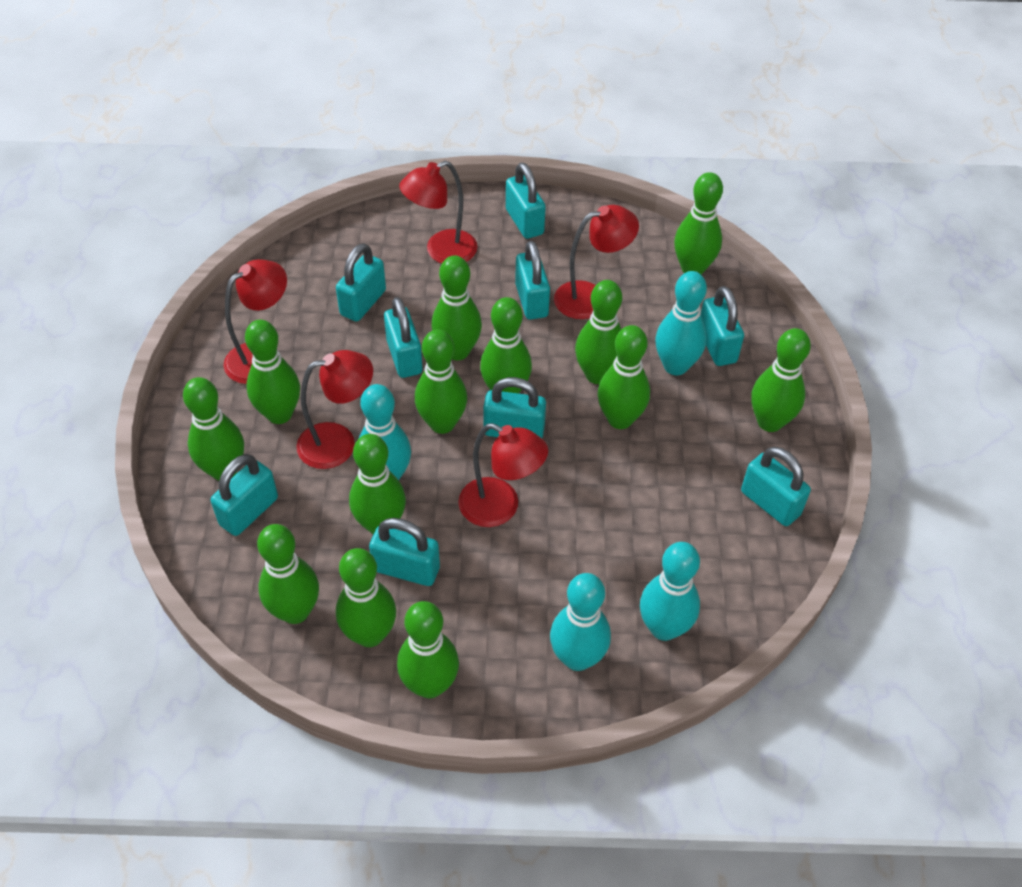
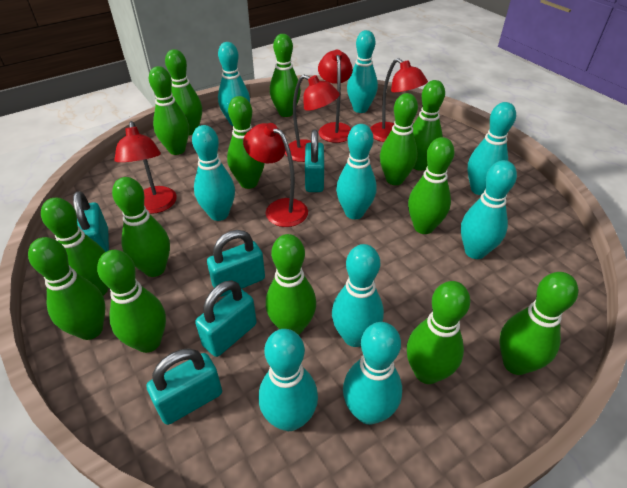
green bowling pin: 13 -> 14
turquoise bowling pin: 4 -> 9
turquoise padlock: 9 -> 5

